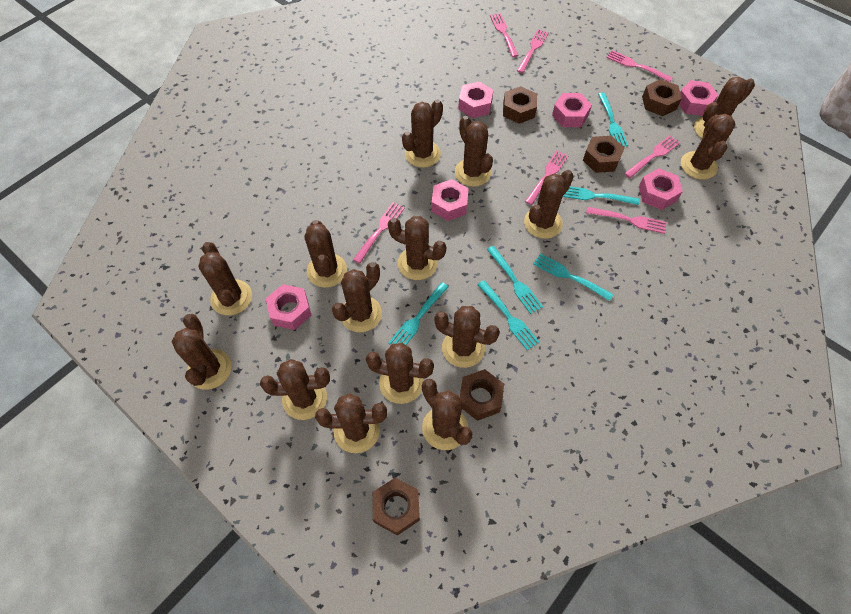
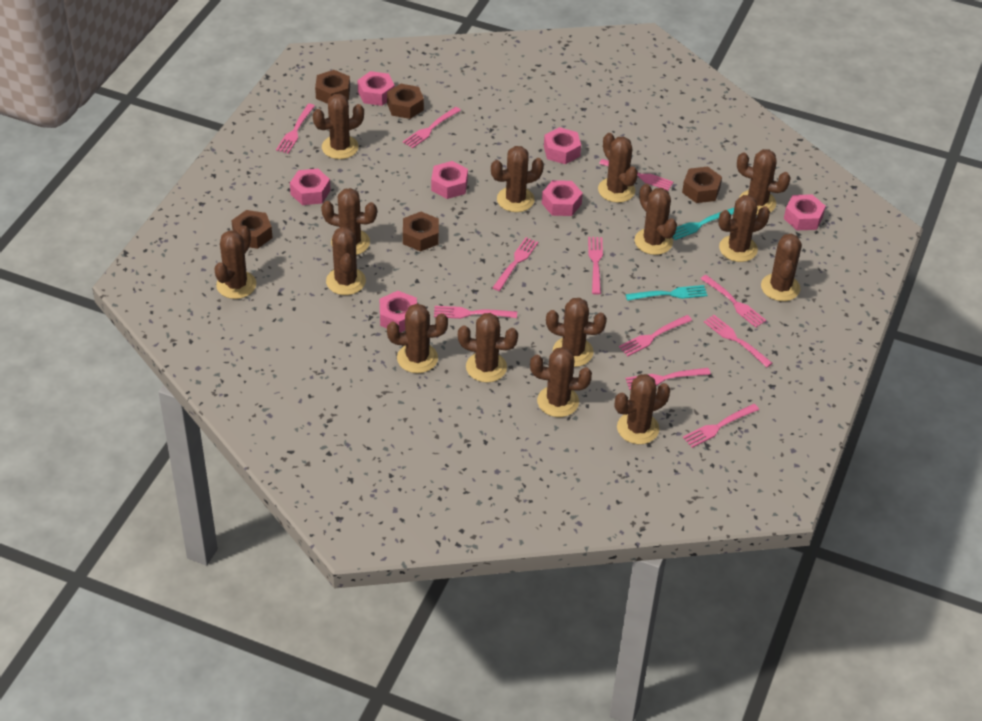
pink fork: 7 -> 11
pink nut: 6 -> 7
turquoise fork: 6 -> 2

